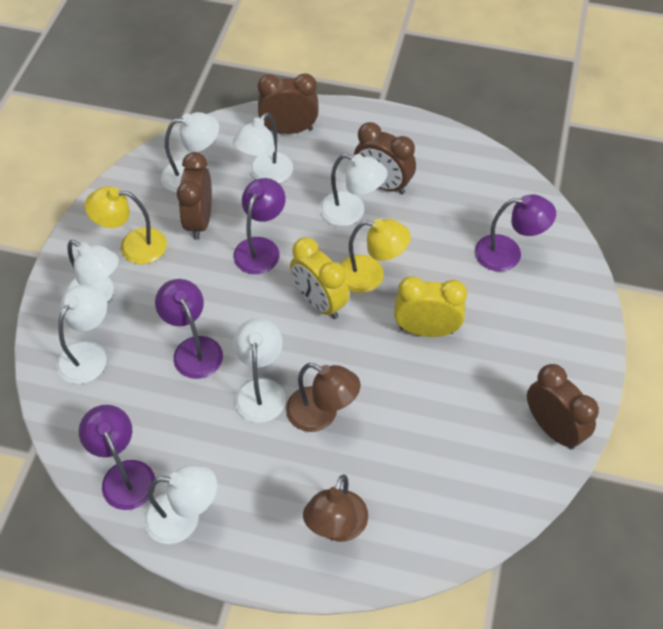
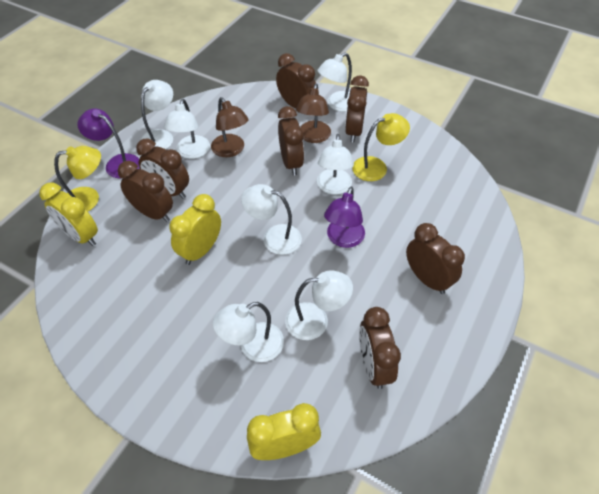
brown clock: 4 -> 7
purple lamp: 4 -> 2
yellow clock: 2 -> 3

